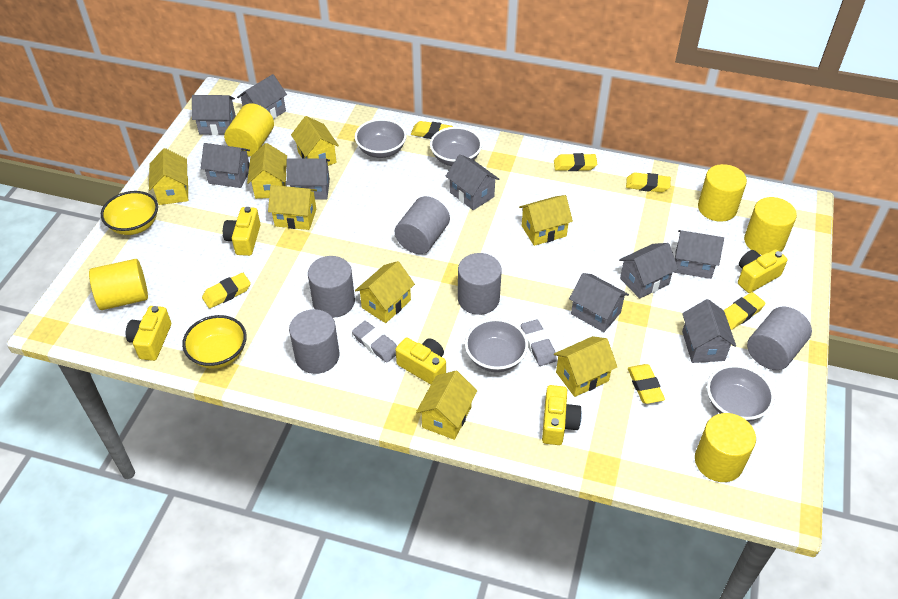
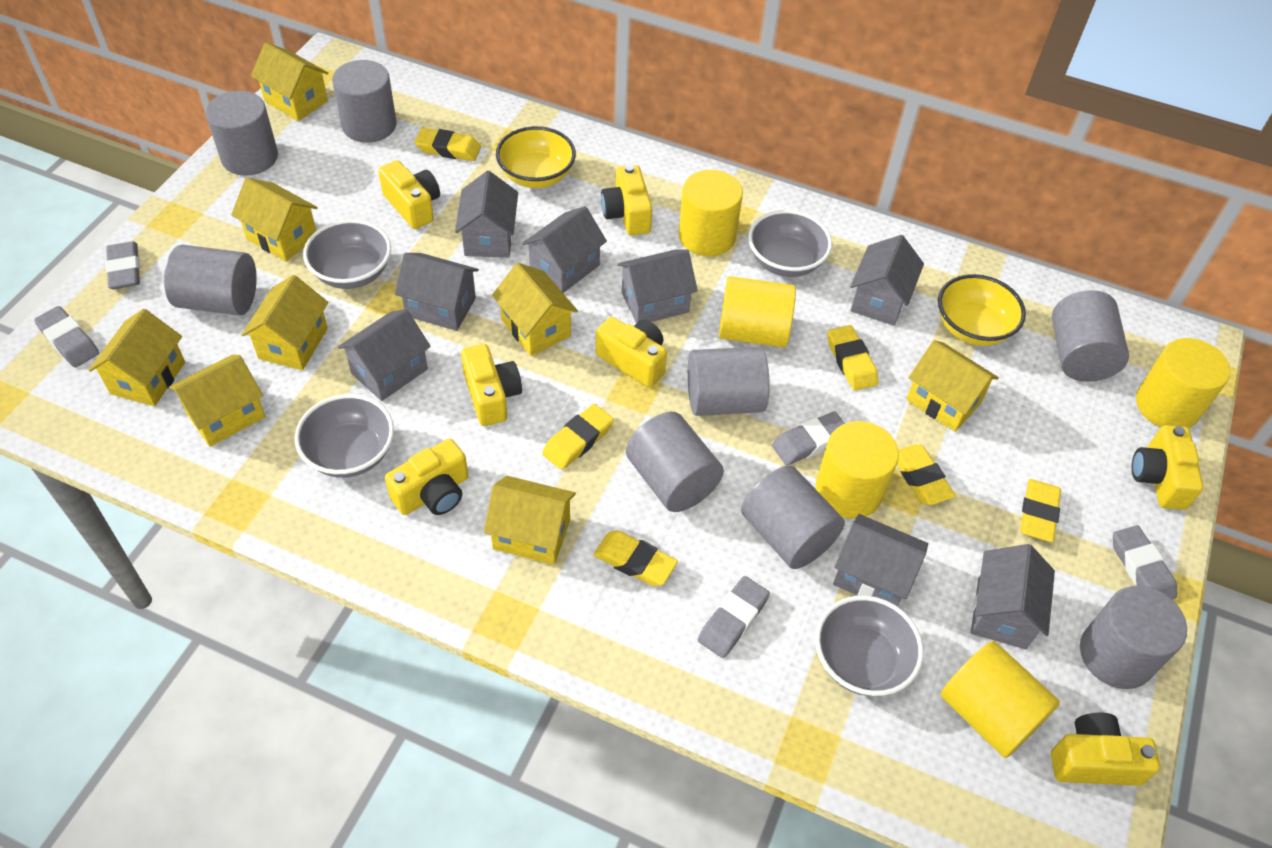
grey cylinder: 5 -> 8
grey eraser: 2 -> 5
grey house: 9 -> 8
yellow camera: 5 -> 7

